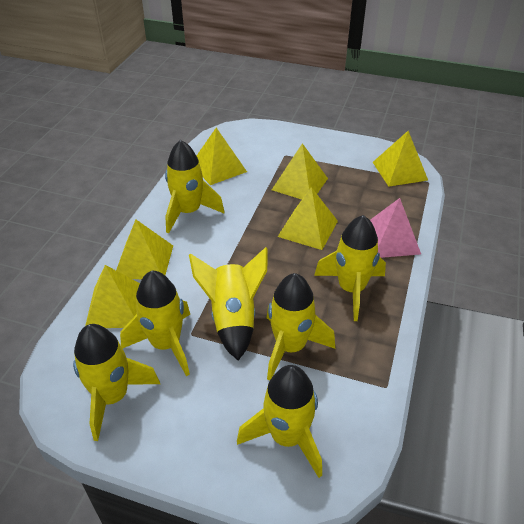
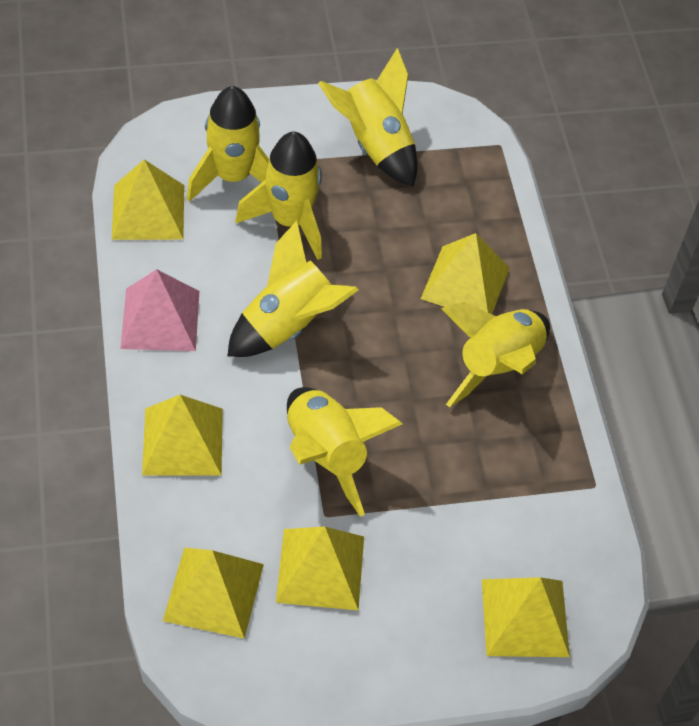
yellow rocket: 7 -> 6

